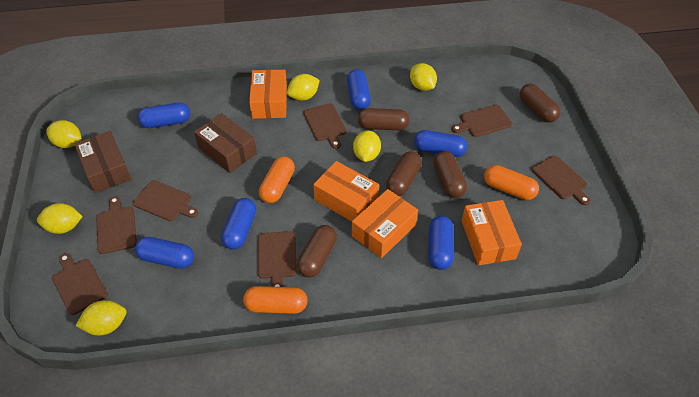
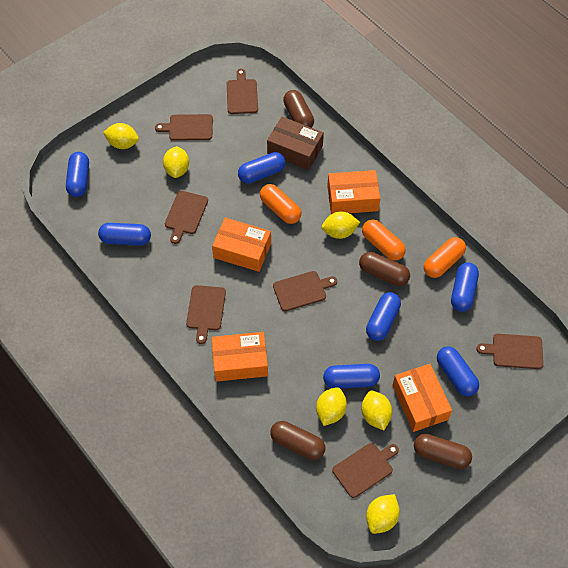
blue capsule: 6 -> 7
brown box: 2 -> 1
brown capsule: 5 -> 4

